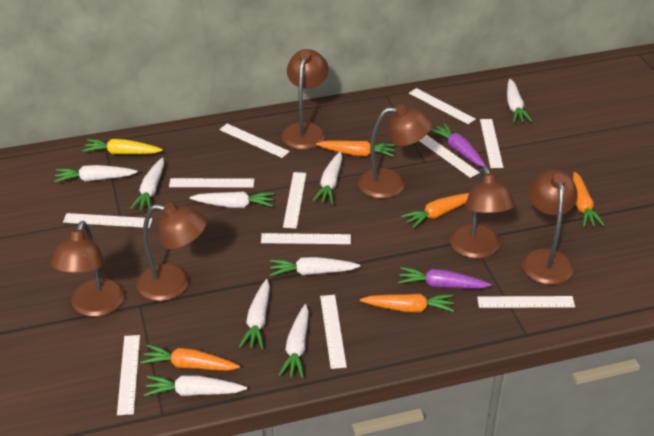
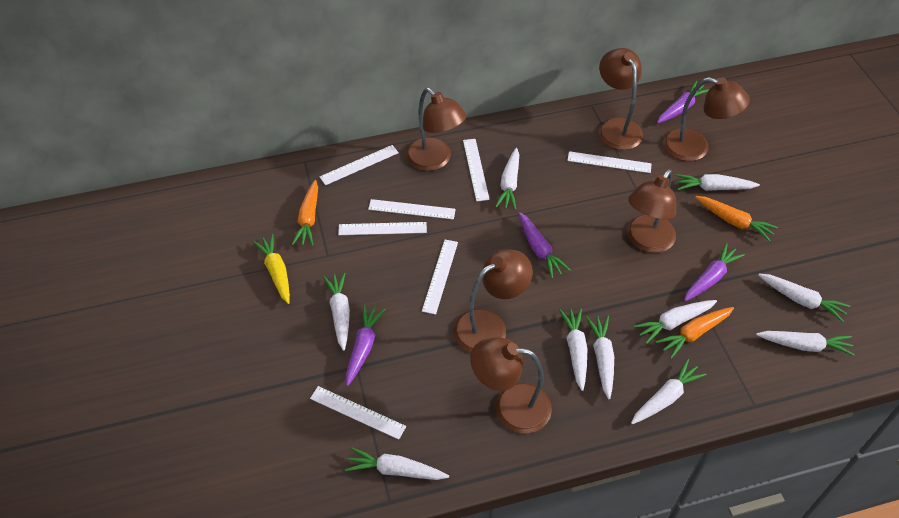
orange carrot: 5 -> 3
purple carrot: 2 -> 4
white carrot: 9 -> 10
white ruler: 11 -> 7

